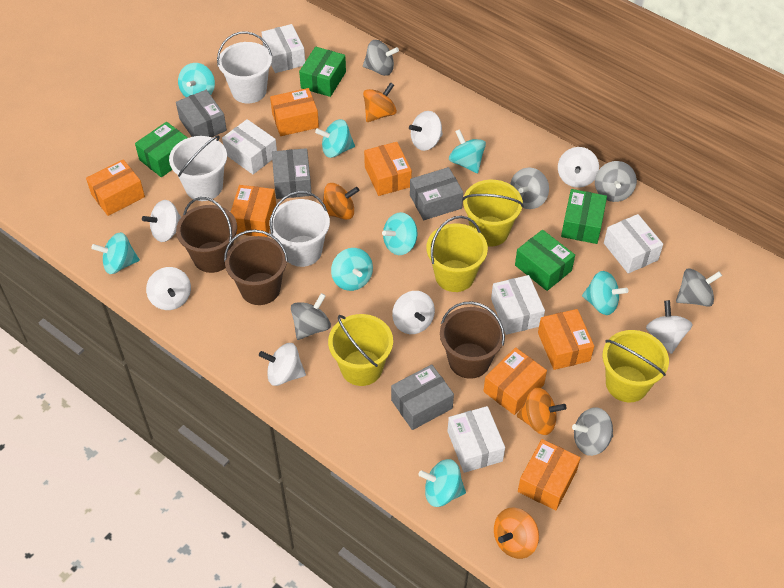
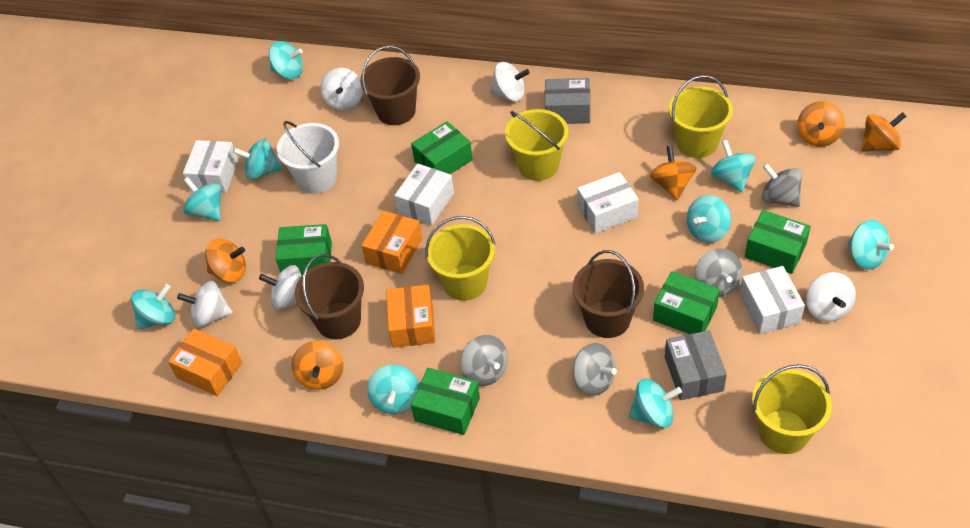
green box: 4 -> 5
grey box: 4 -> 2
grey spinning top: 6 -> 4
orange box: 7 -> 3
orange spinning top: 4 -> 5
turquoise spinning top: 8 -> 9
white box: 5 -> 4
white bucket: 3 -> 1
white spinning top: 7 -> 5

